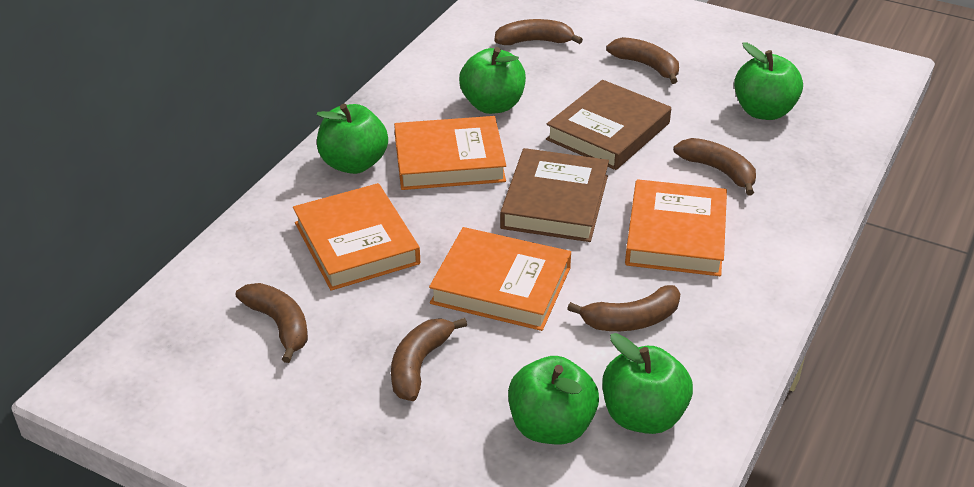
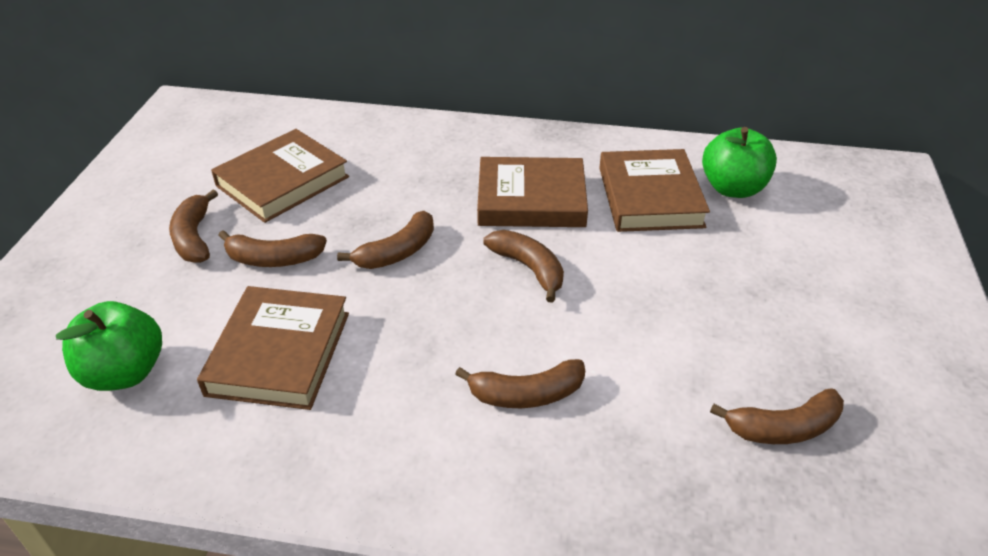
brown book: 2 -> 4
green apple: 5 -> 2
orange book: 4 -> 0

